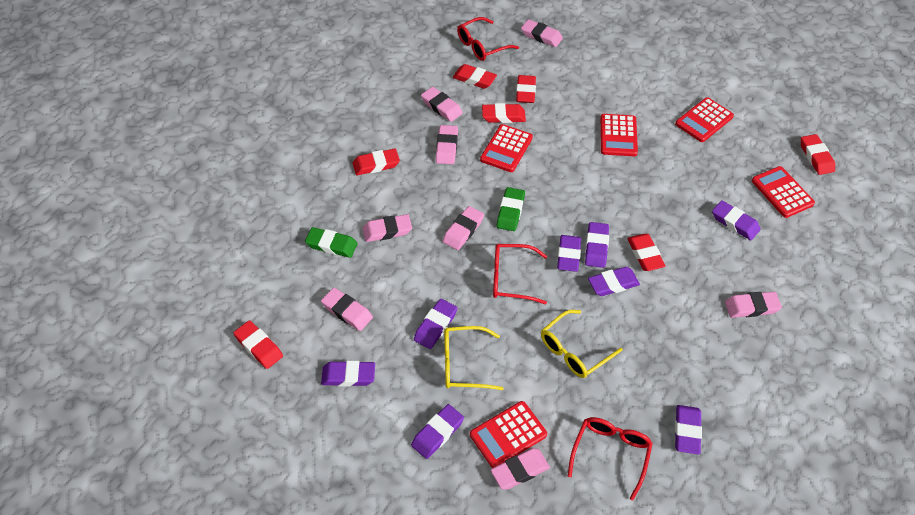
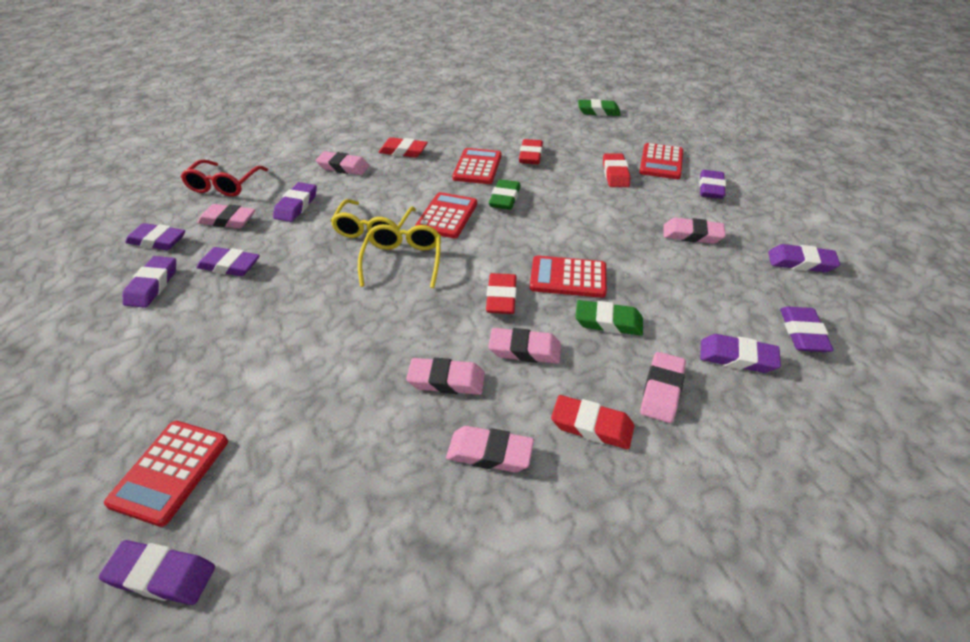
green eraser: 2 -> 3
pink eraser: 8 -> 7
purple eraser: 8 -> 9
red eraser: 7 -> 5
red glasses: 3 -> 1

